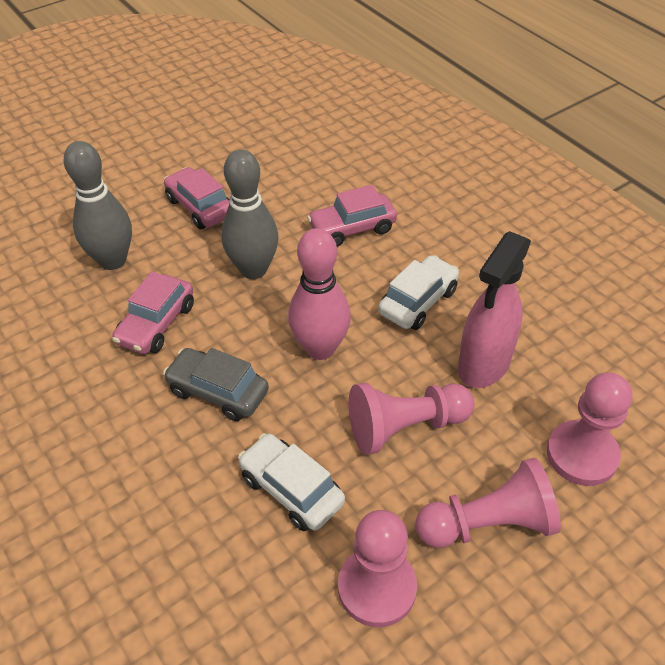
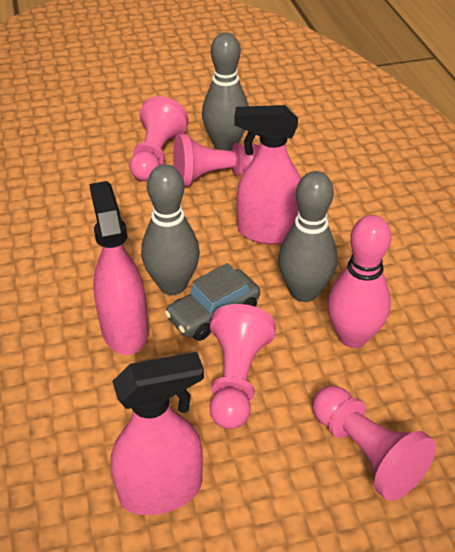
grey bowling pin: 2 -> 3
pink car: 3 -> 0
pink spray bottle: 1 -> 3
white car: 2 -> 0

